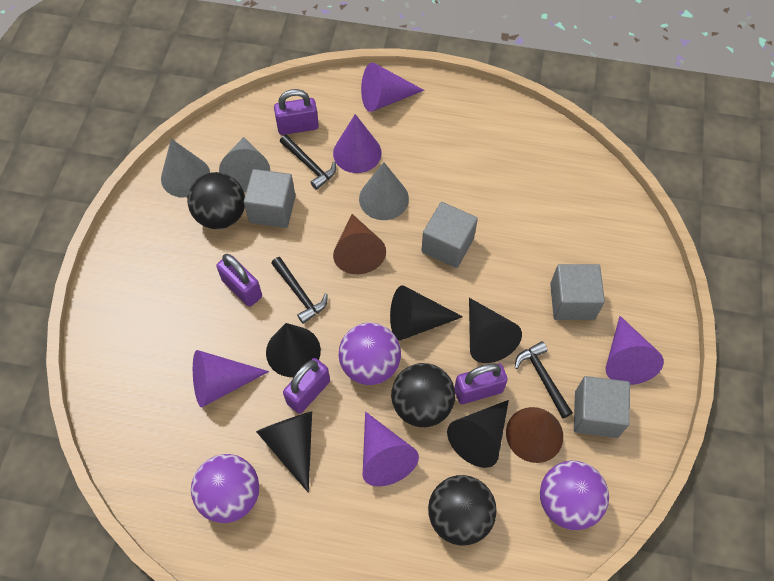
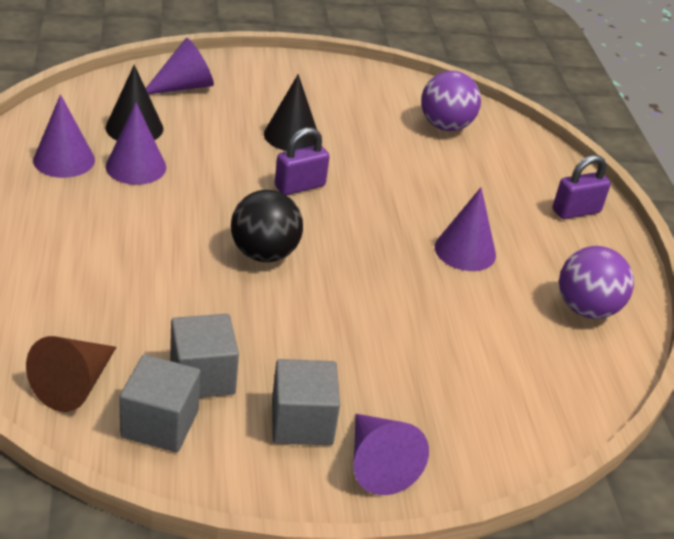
black ball: 3 -> 1
black cone: 5 -> 2
black hammer: 3 -> 0
brown cone: 2 -> 1
grey cone: 3 -> 0
grey cube: 4 -> 3
purple ball: 3 -> 2
purple padlock: 4 -> 2

